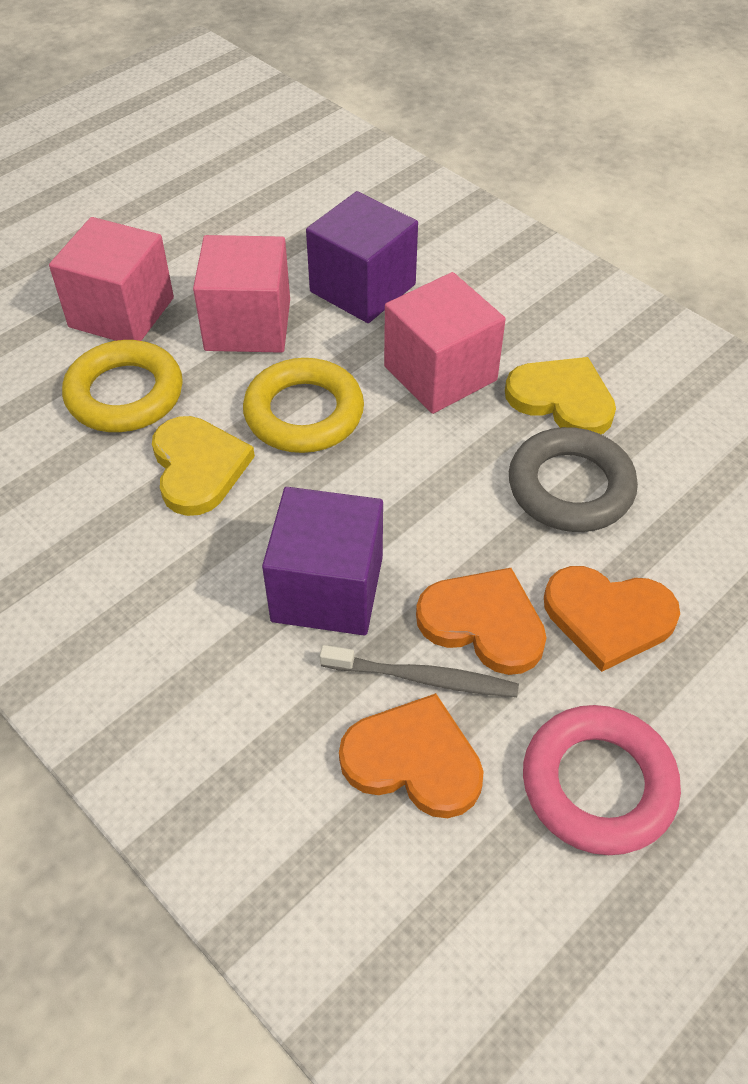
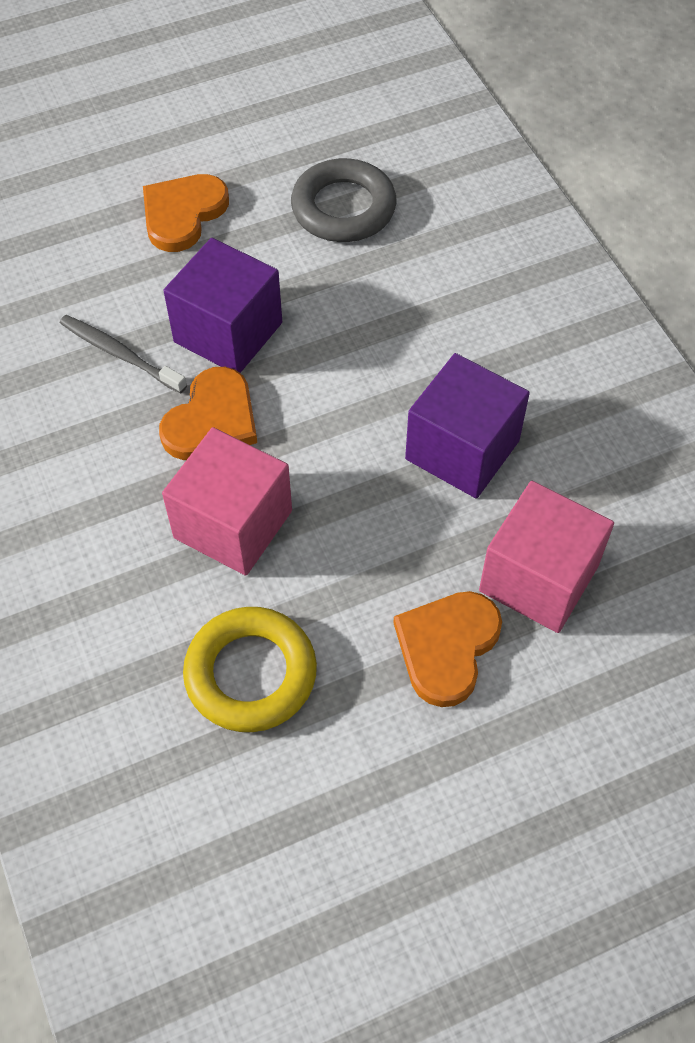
pink cube: 3 -> 2
pink ring: 1 -> 0
yellow heart: 2 -> 0
yellow ring: 2 -> 1

